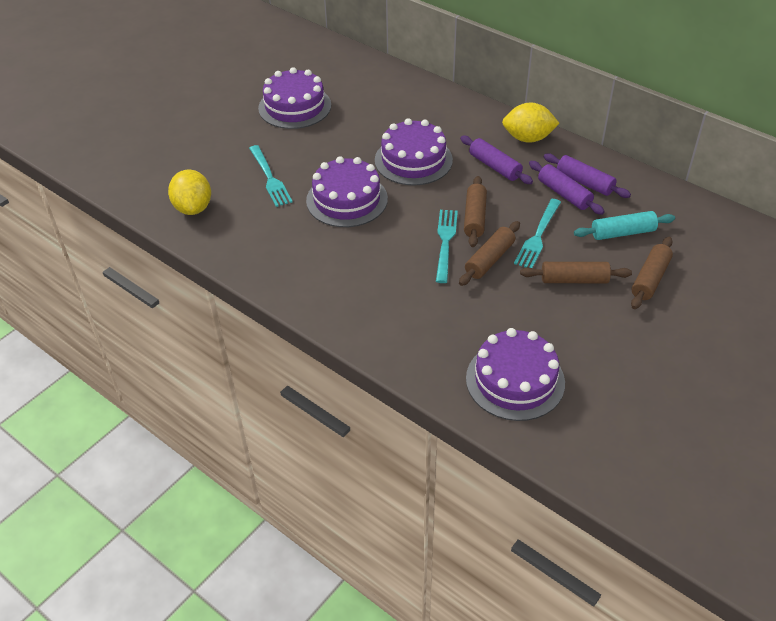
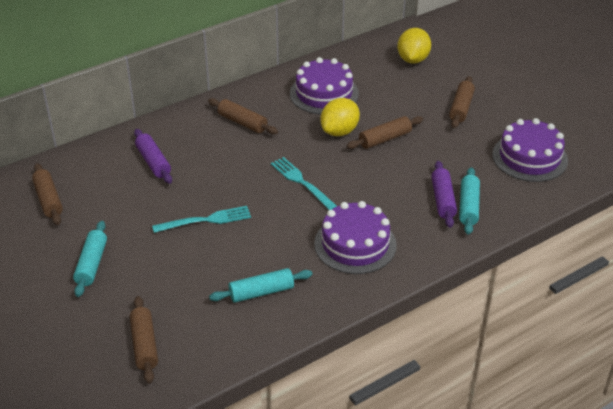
brown rolling pin: 4 -> 5
purple cake: 4 -> 3
purple rolling pin: 3 -> 2
turquoise fork: 3 -> 2
turquoise rolling pin: 1 -> 3

